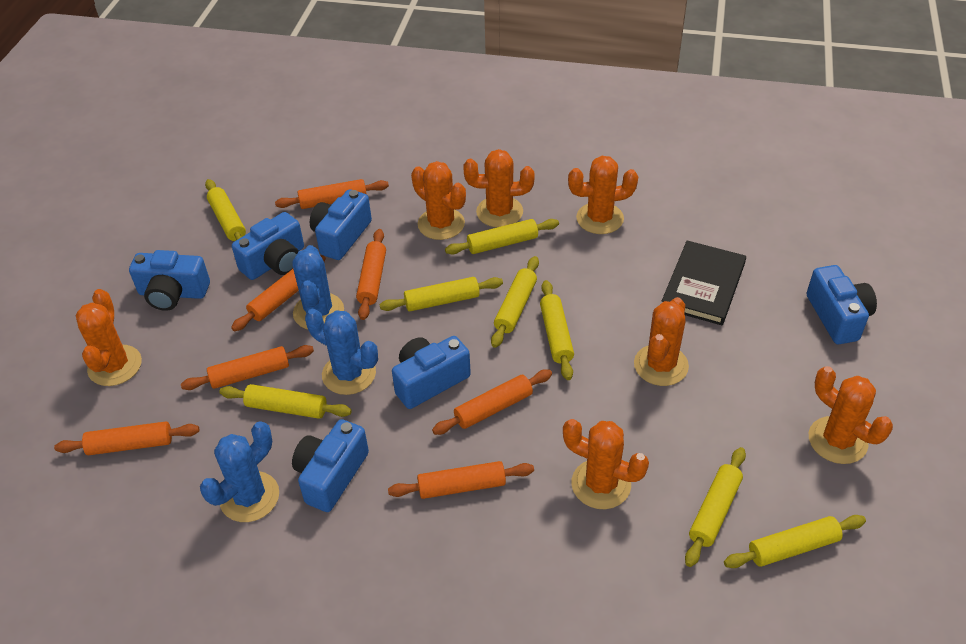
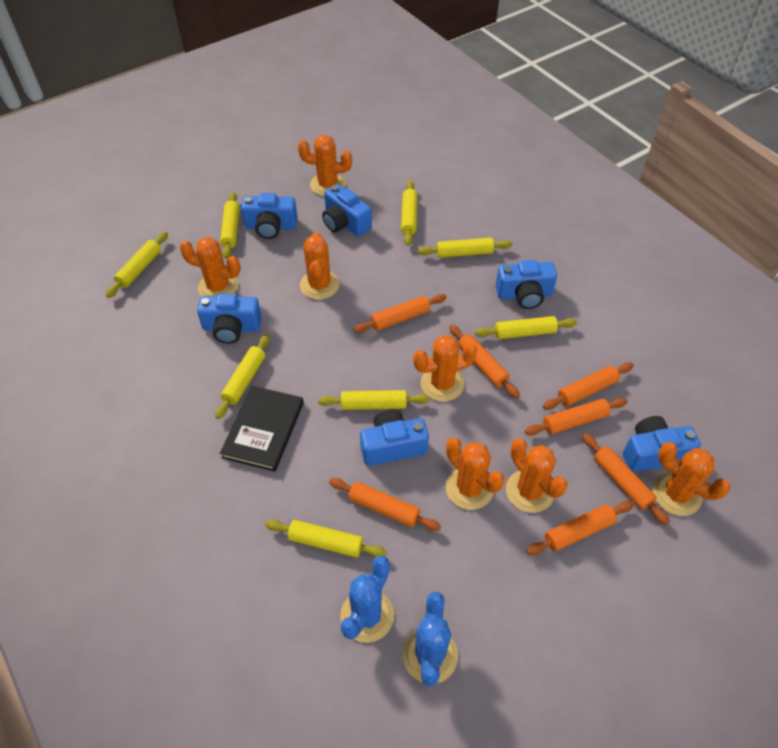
blue cactus: 3 -> 2

